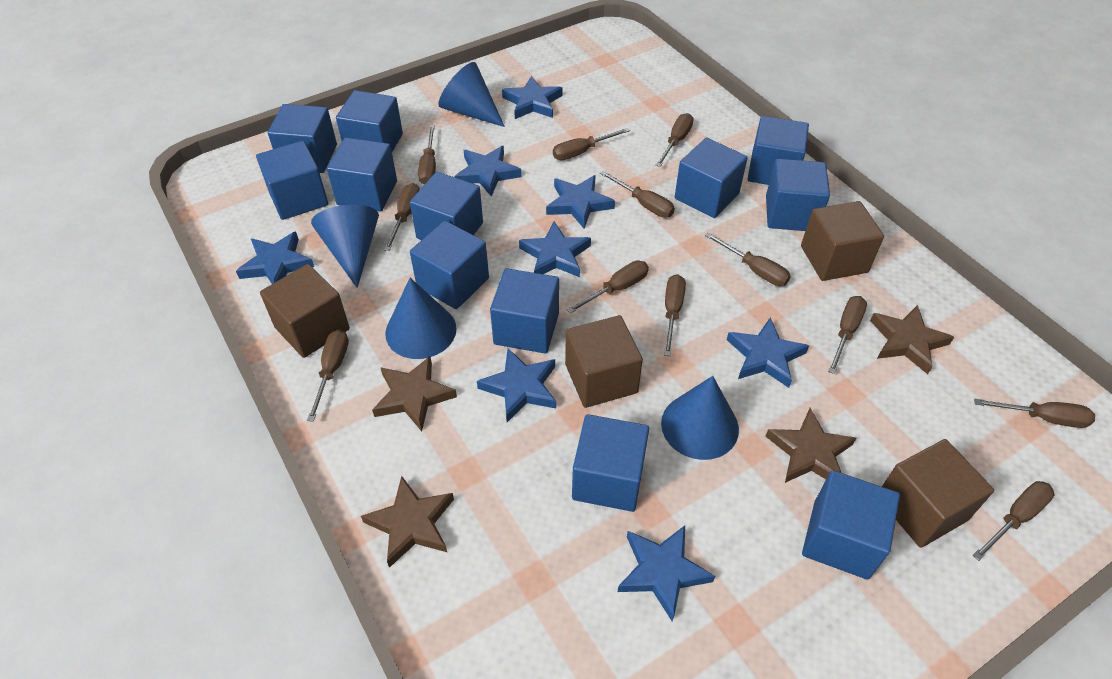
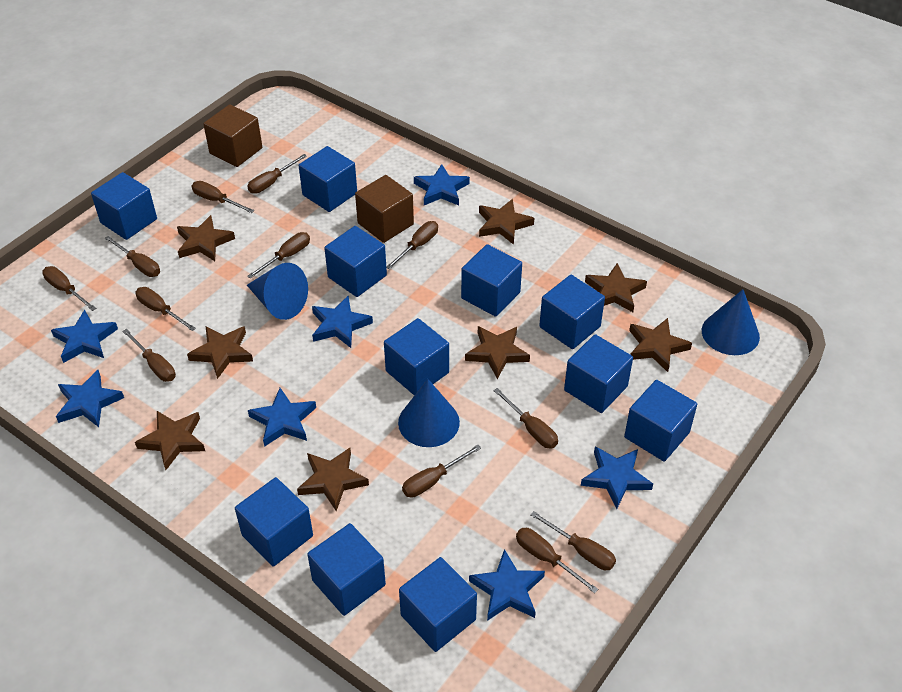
blue cone: 4 -> 3
blue cube: 12 -> 11
blue star: 8 -> 7
brown cube: 4 -> 2
brown star: 4 -> 8

